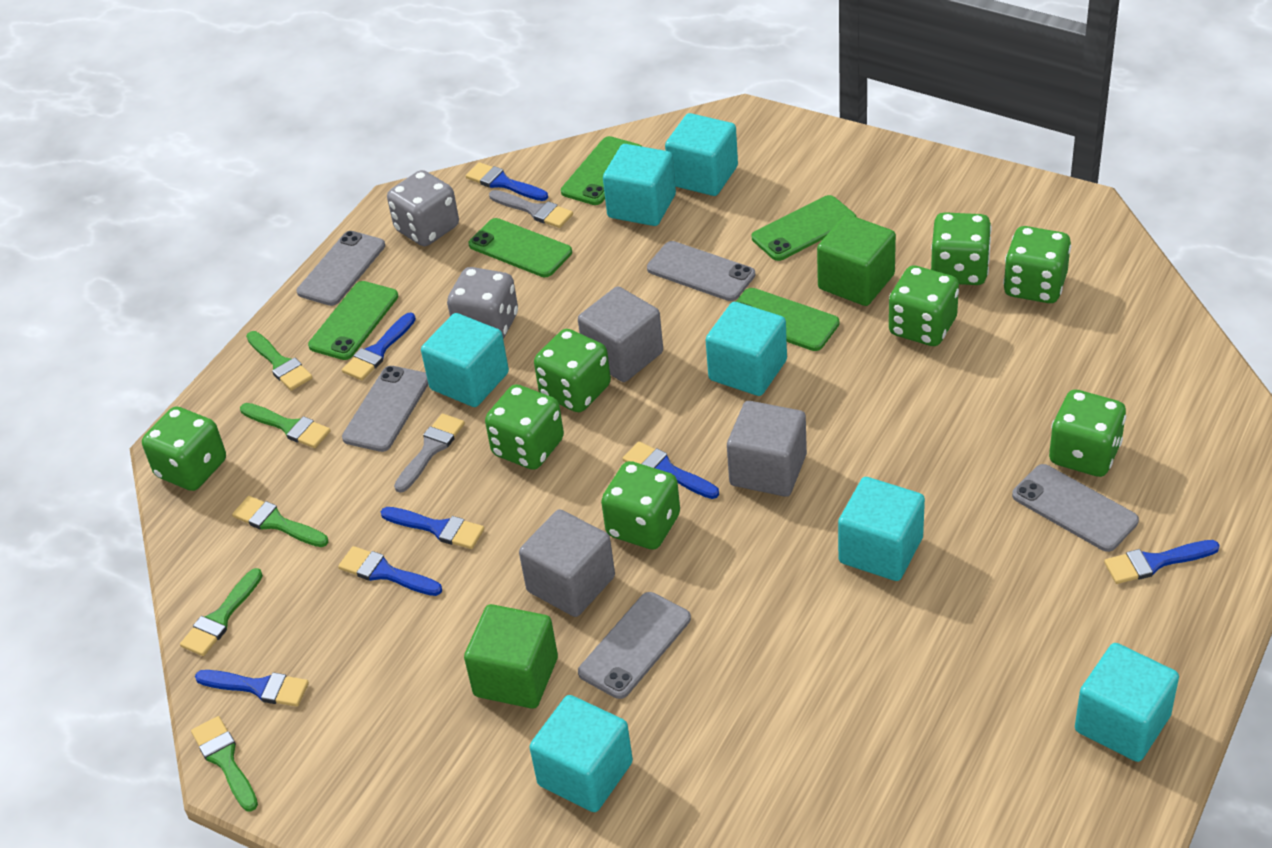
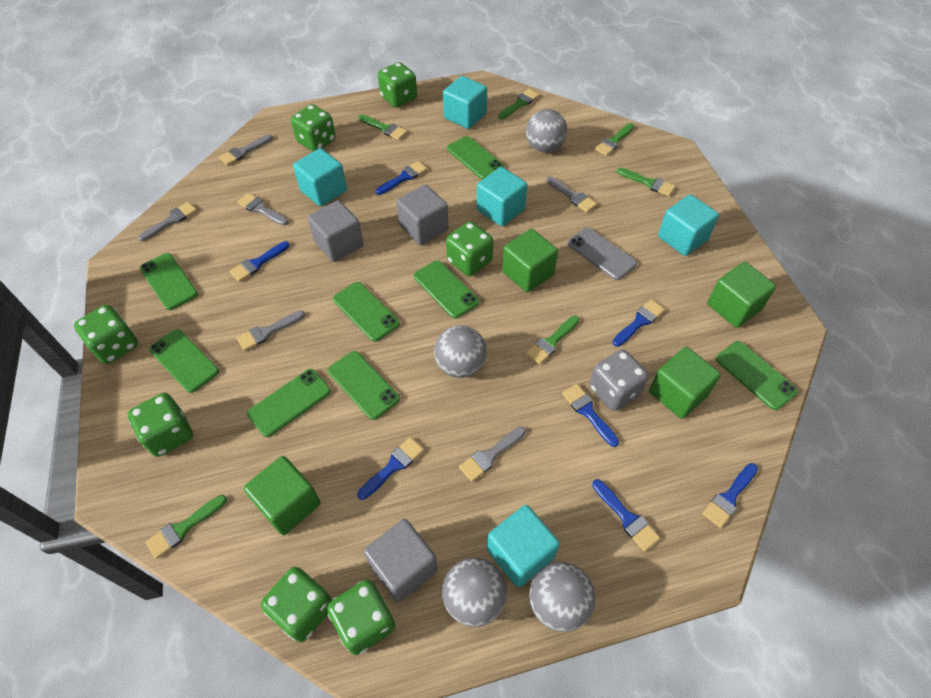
green brush: 5 -> 6
green cube: 2 -> 4
green dice: 8 -> 7
green phone: 5 -> 8
grey ball: 0 -> 4
grey brush: 2 -> 6
grey dice: 2 -> 1
grey phone: 5 -> 1
turquoise cube: 7 -> 5

